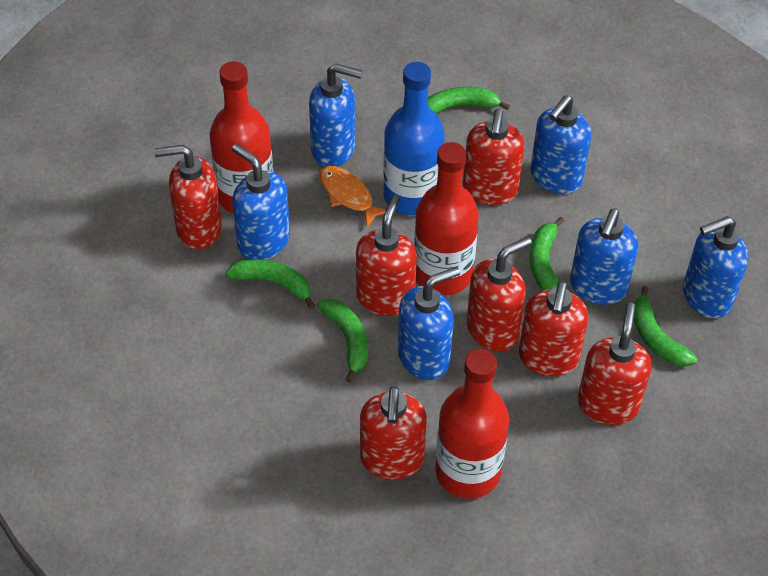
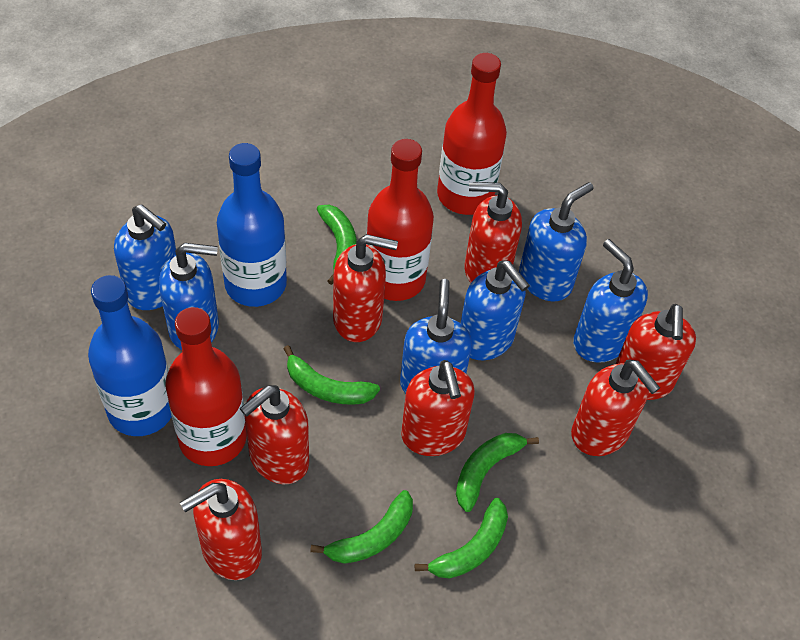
blue bottle: 1 -> 2
orange fish: 1 -> 0

